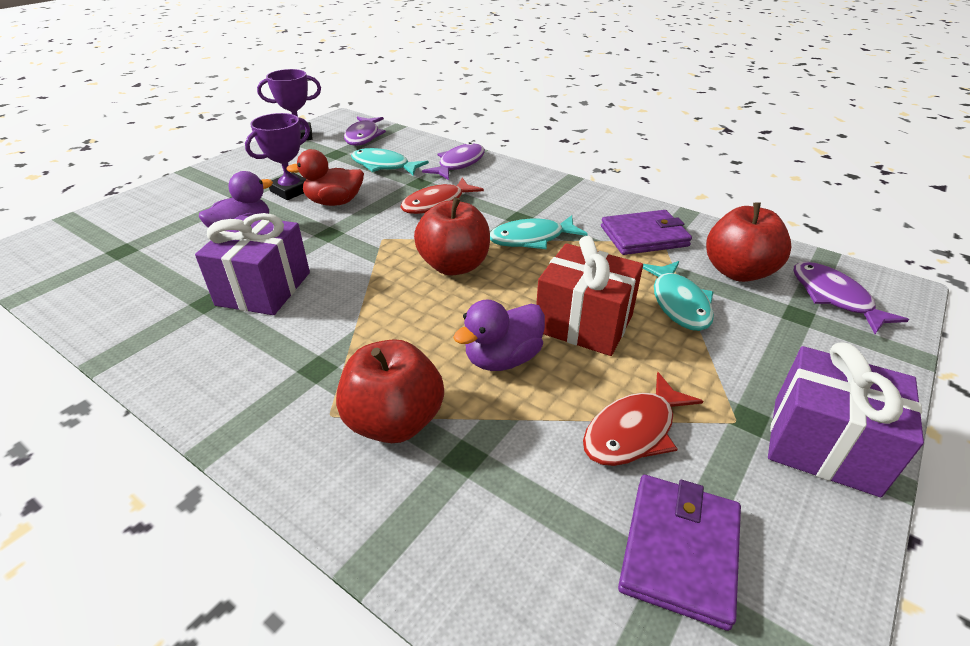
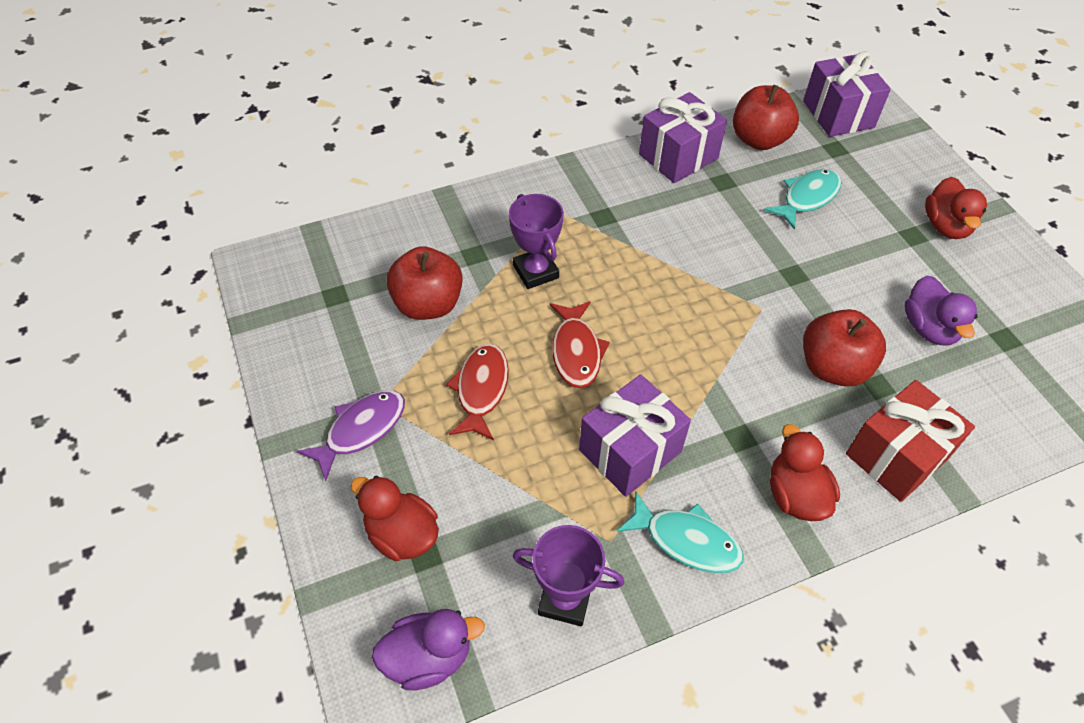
purple fish: 3 -> 1
purple gift: 2 -> 3
purple wallet: 2 -> 0
red duck: 1 -> 3
turquoise fish: 3 -> 2

